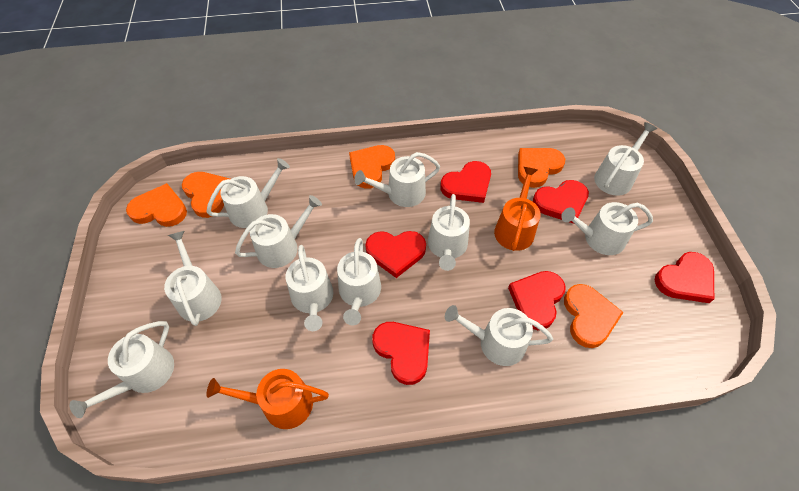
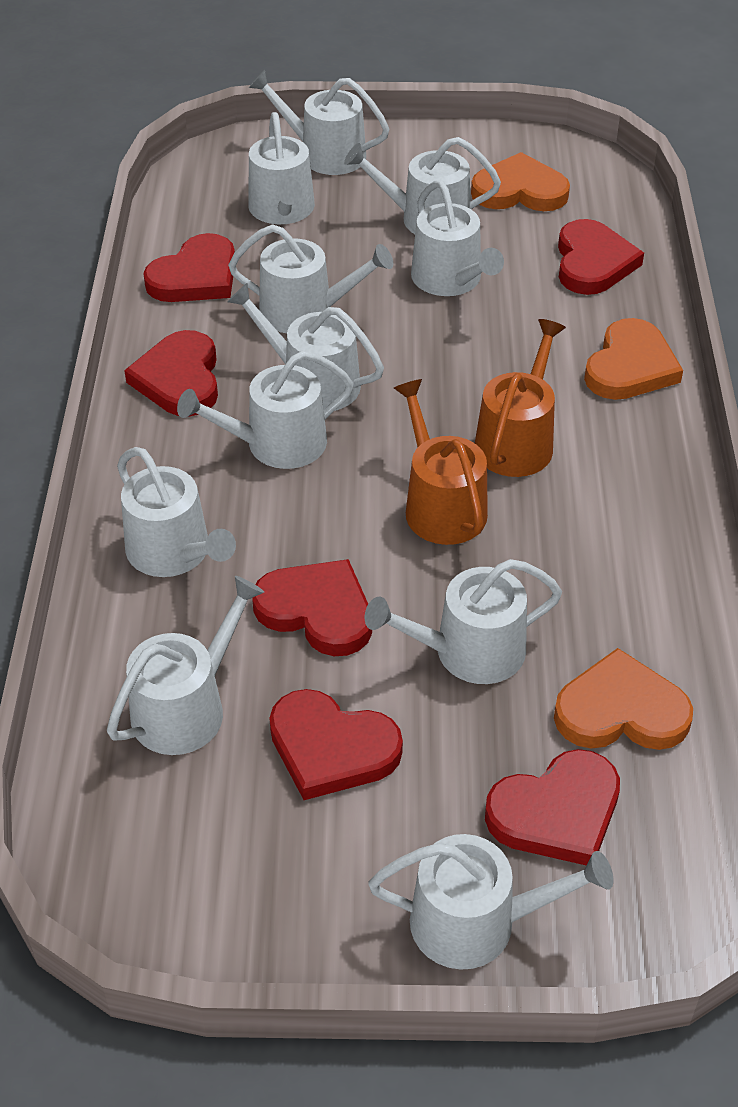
orange heart: 5 -> 3

